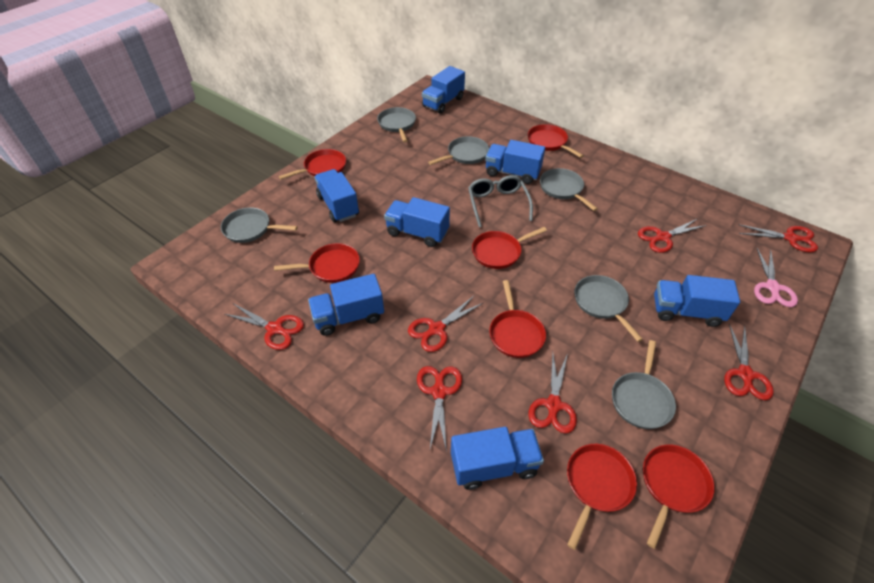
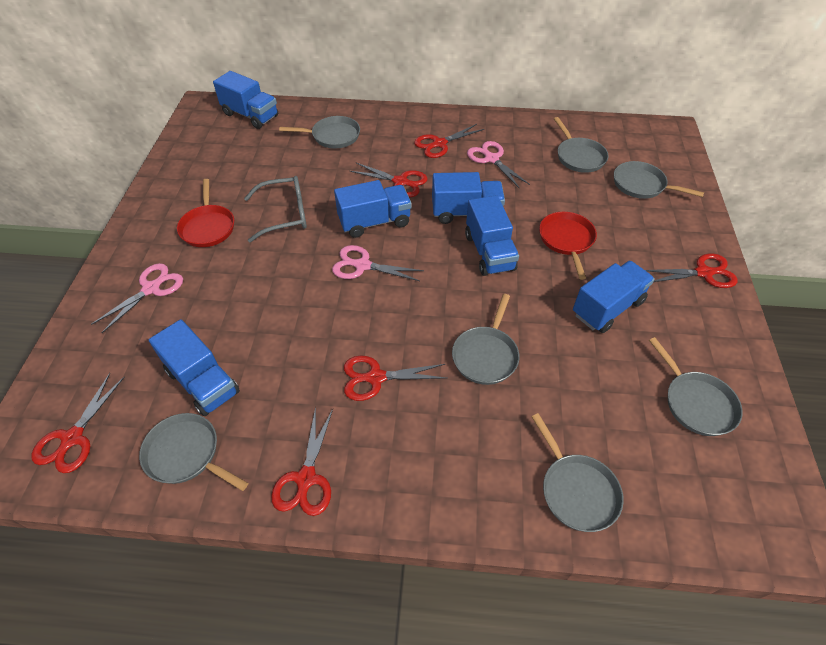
blue truck: 7 -> 6
grey pan: 6 -> 7
pink scissors: 1 -> 3
red pan: 7 -> 2
red scissors: 7 -> 6

